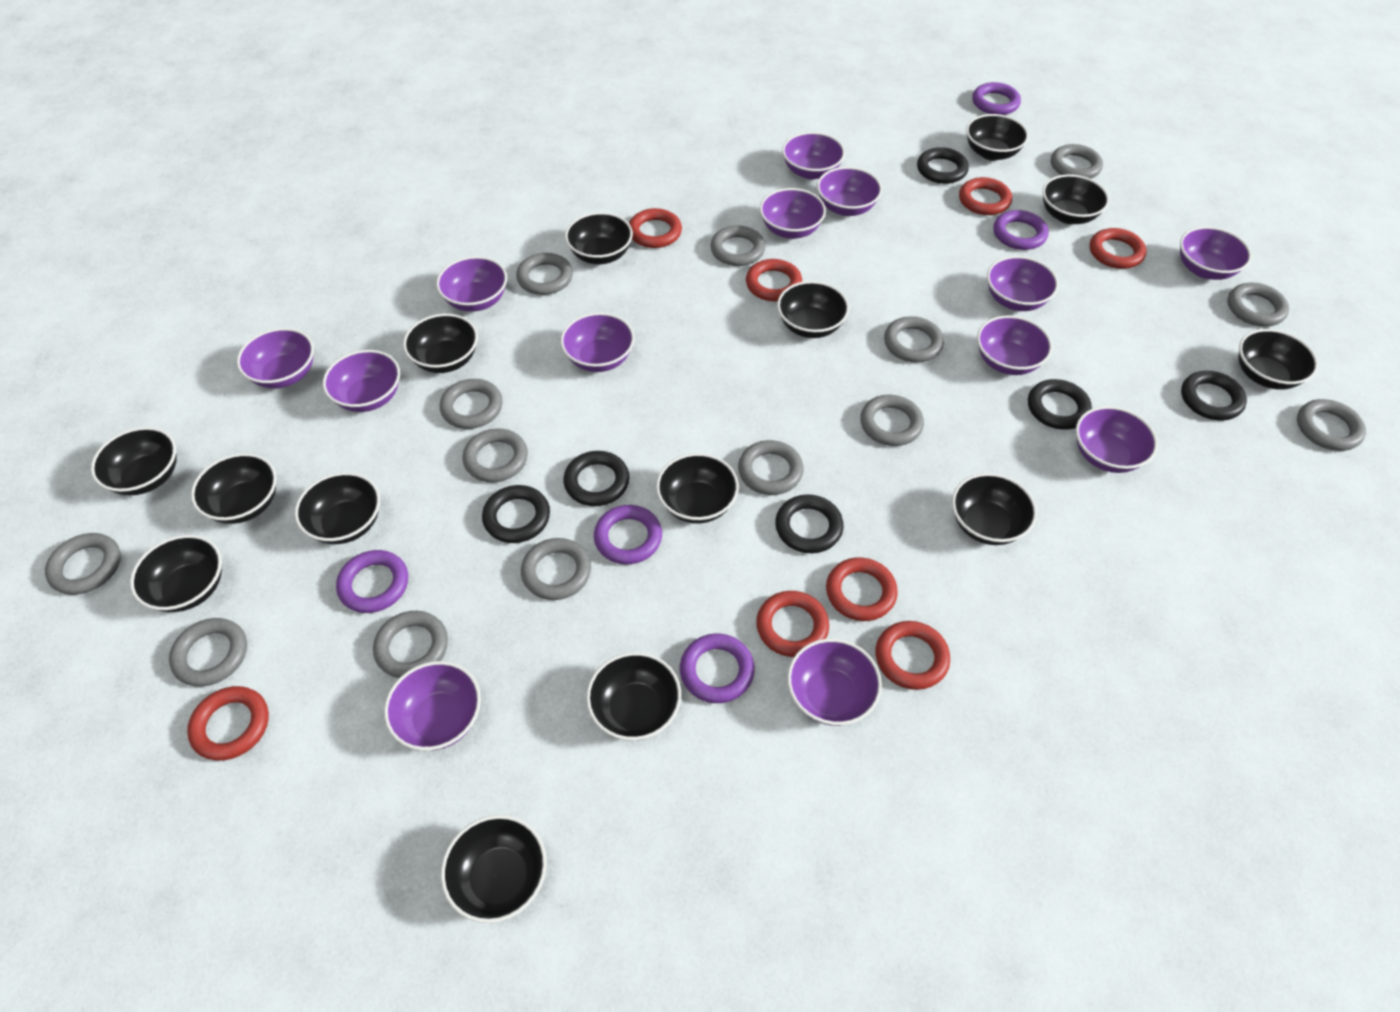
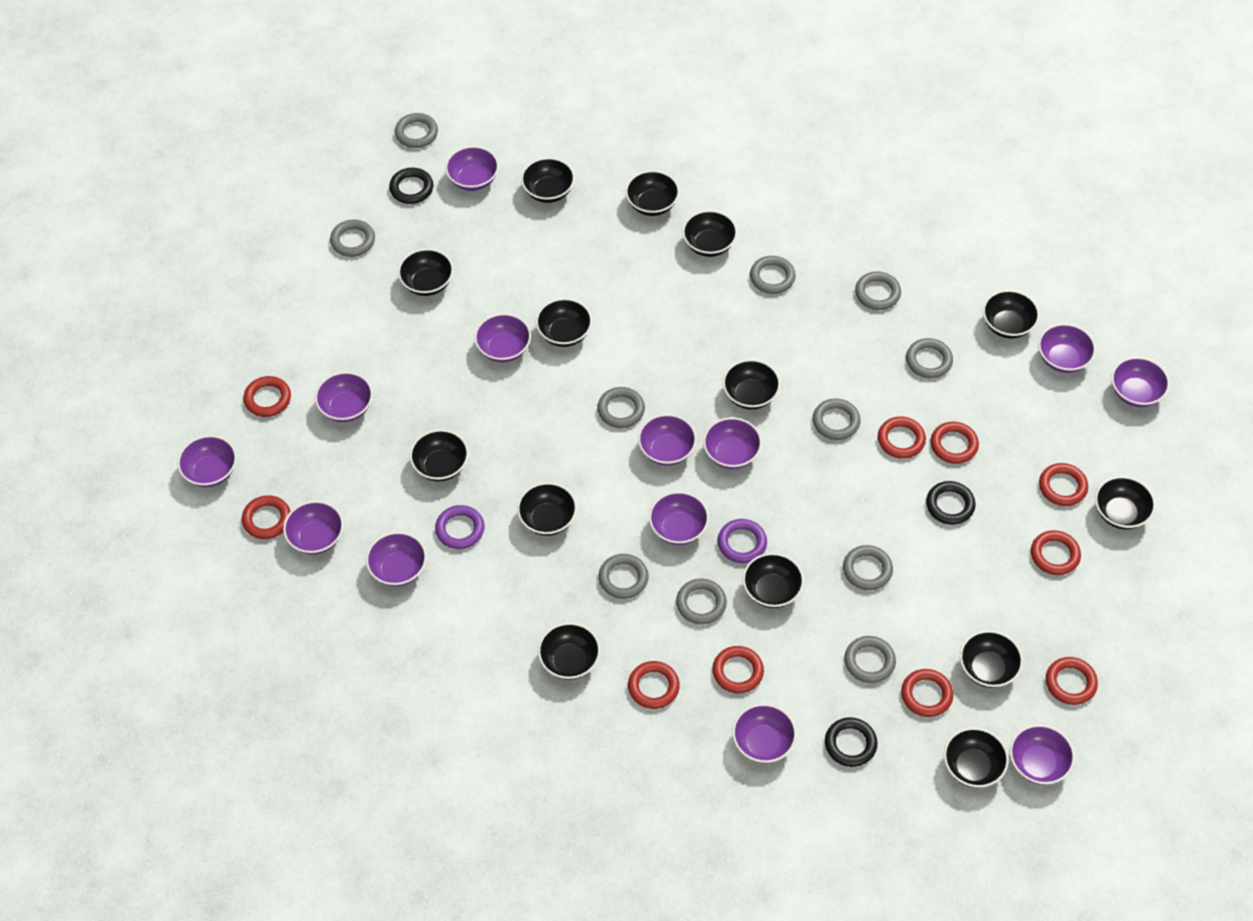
black ring: 6 -> 3
grey ring: 14 -> 11
purple ring: 5 -> 2
red ring: 8 -> 10

